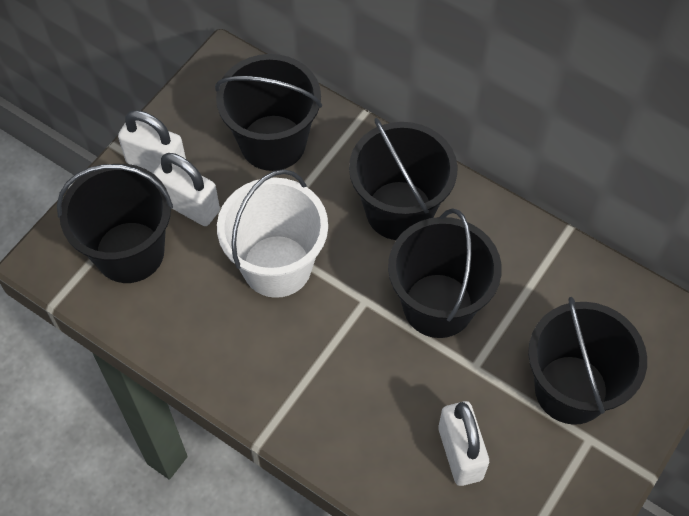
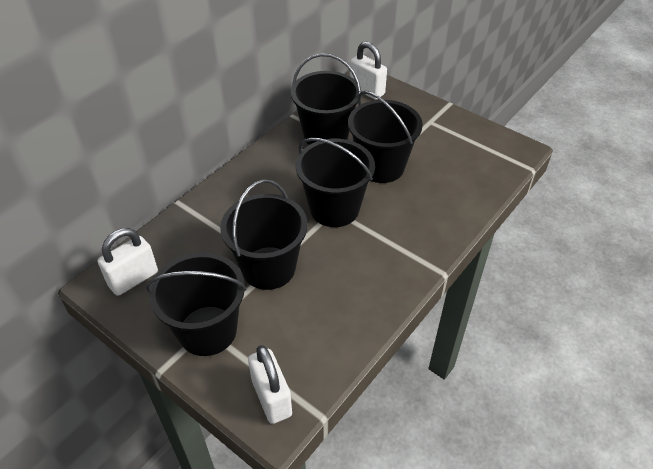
white bucket: 1 -> 0

